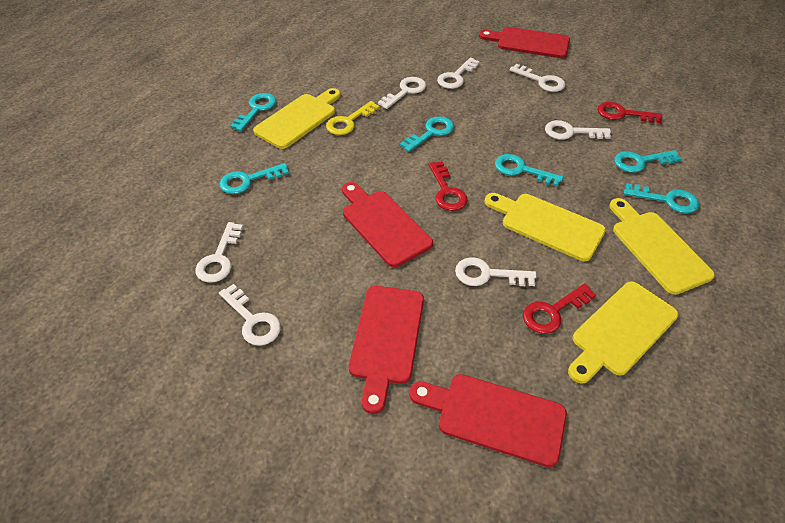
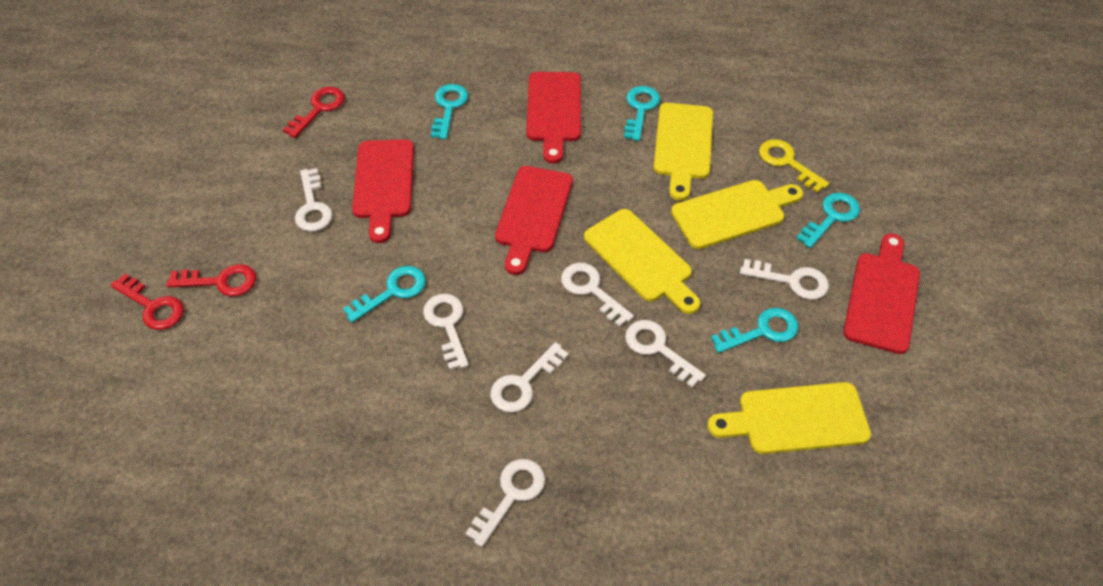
turquoise key: 6 -> 5

